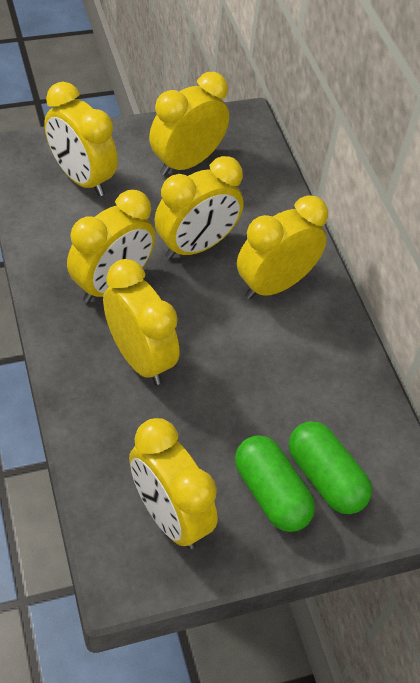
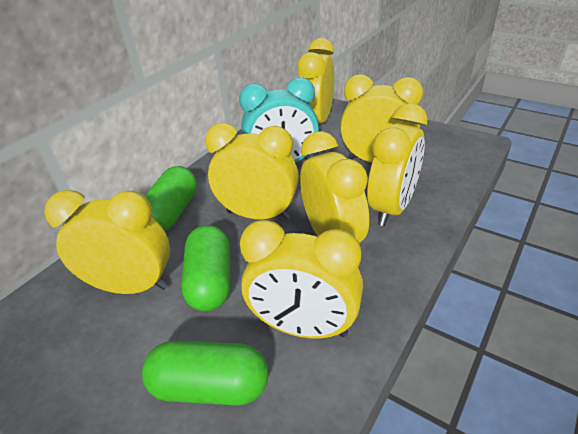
green capsule: 2 -> 3
turquoise clock: 0 -> 1

